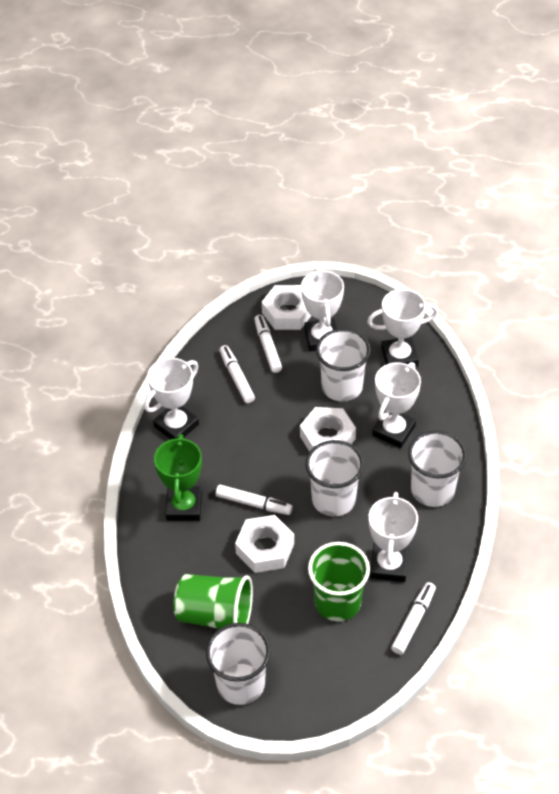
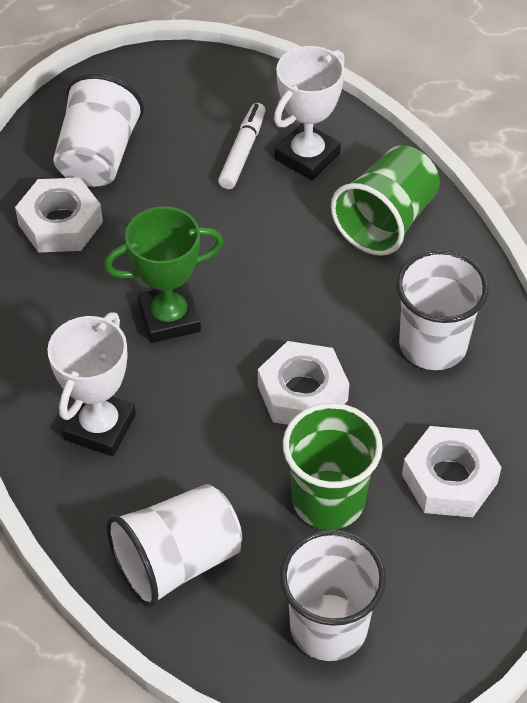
white marker: 4 -> 1
white trophy: 5 -> 2

